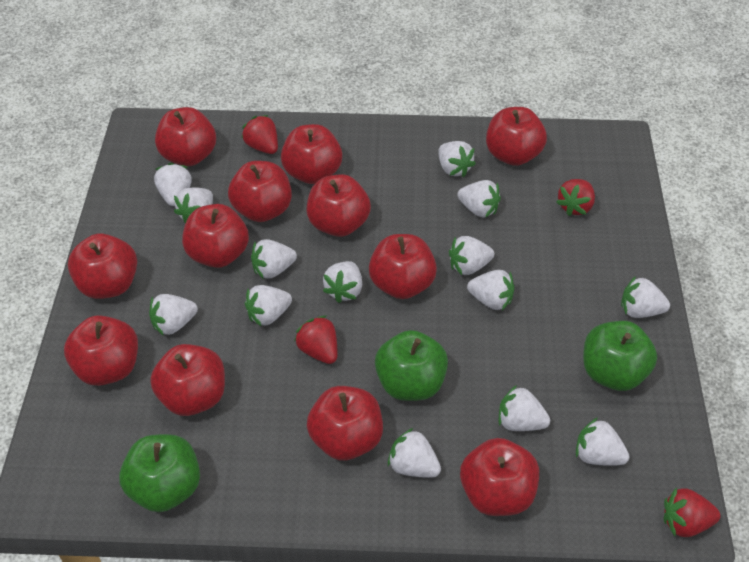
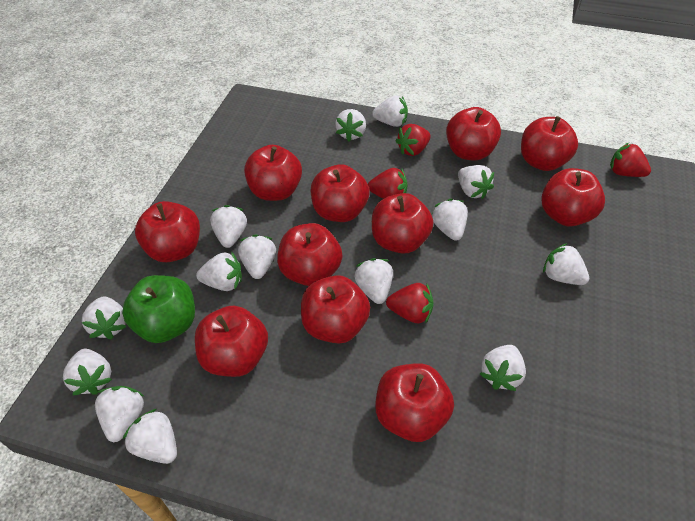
green apple: 3 -> 1
red apple: 12 -> 11

